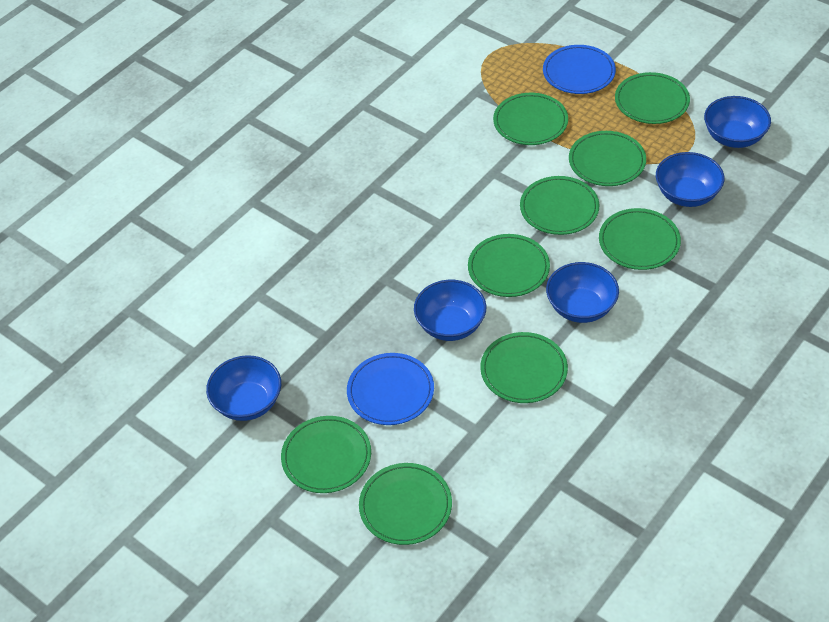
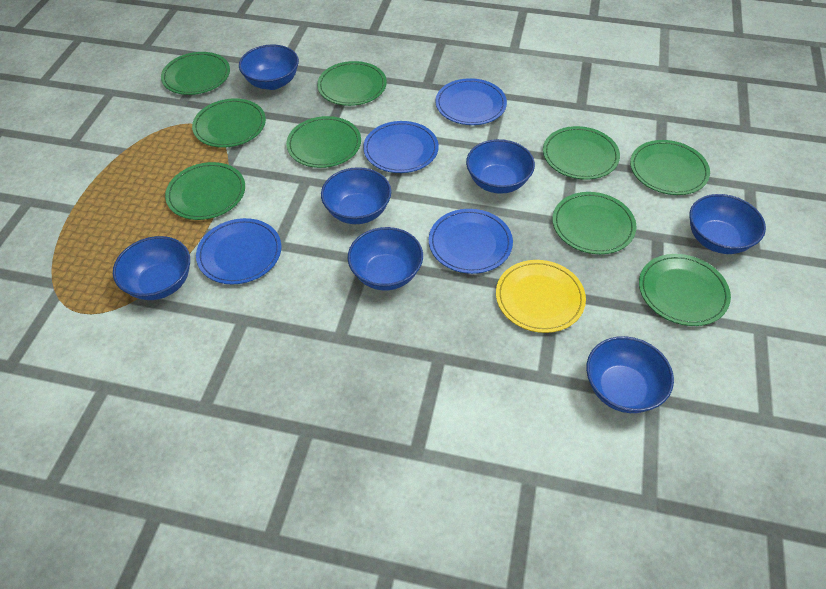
blue bowl: 5 -> 7
blue plate: 2 -> 4
yellow plate: 0 -> 1

